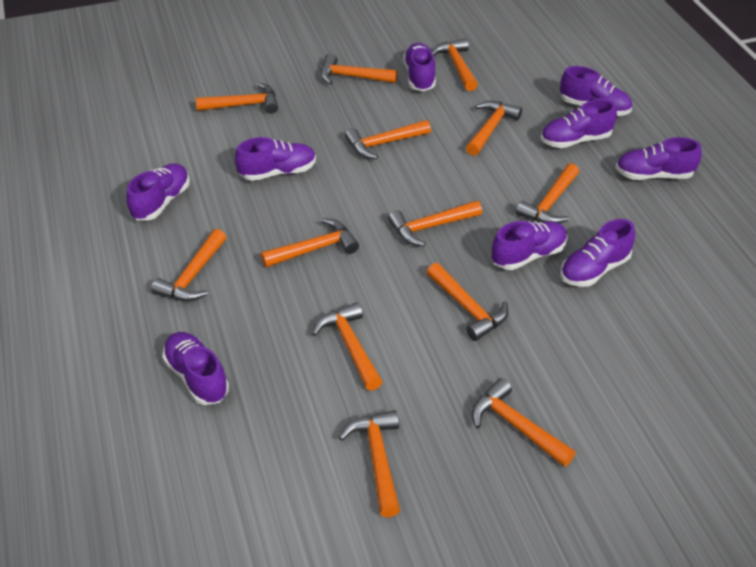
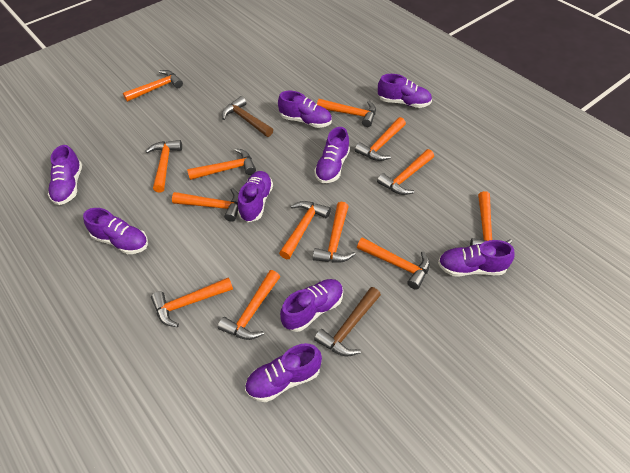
brown hammer: 0 -> 2

